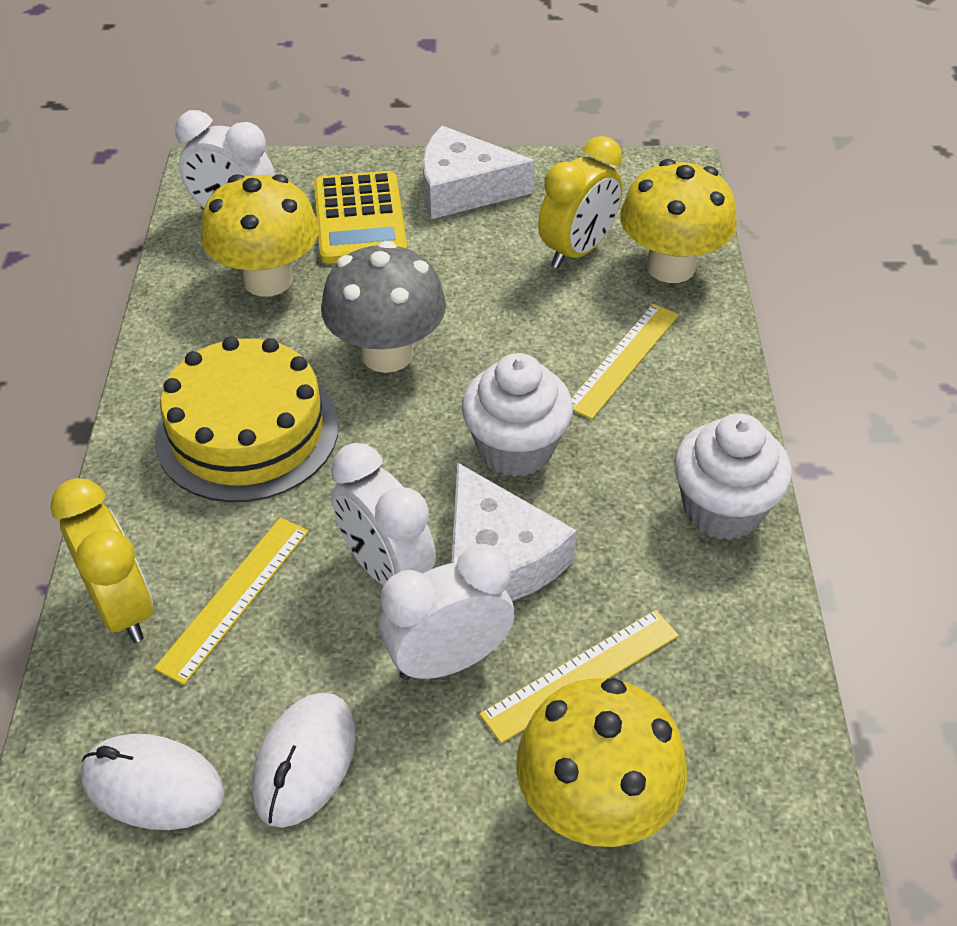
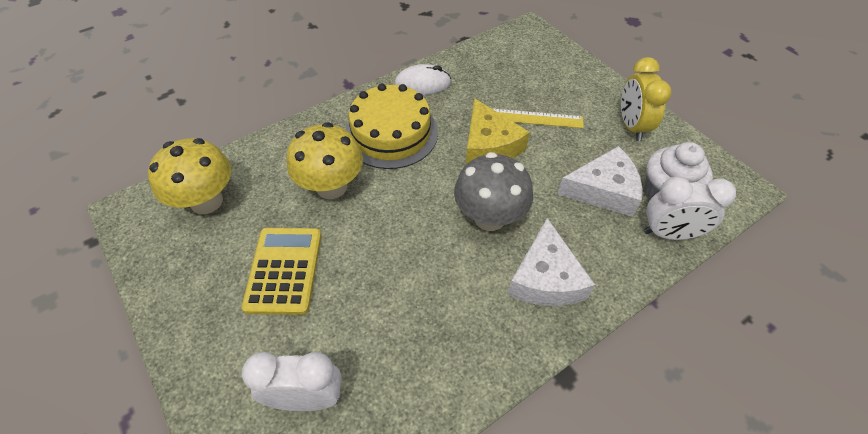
white clock: 3 -> 2
white cupcake: 2 -> 1
white mouse: 2 -> 1
yellow cheese: 0 -> 1
yellow clock: 2 -> 1
yellow mushroom: 3 -> 2
yellow ruler: 3 -> 1

